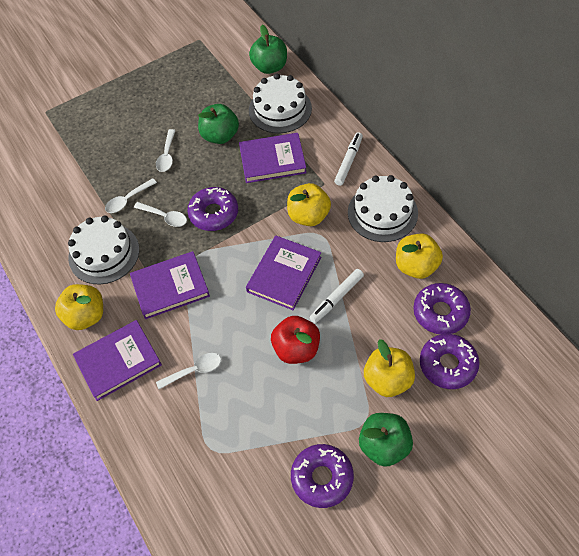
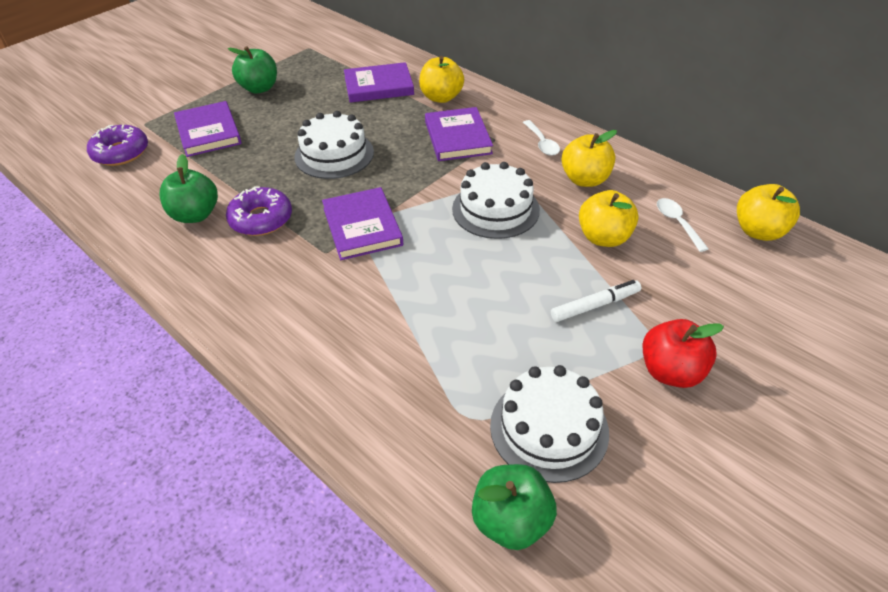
purple donut: 4 -> 2
white marker: 2 -> 1
white spoon: 4 -> 2

